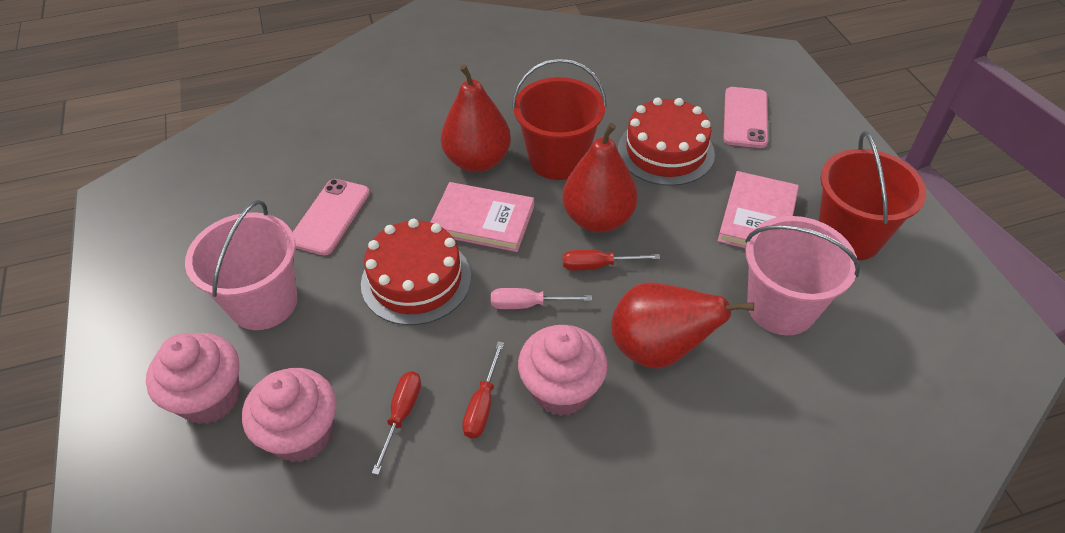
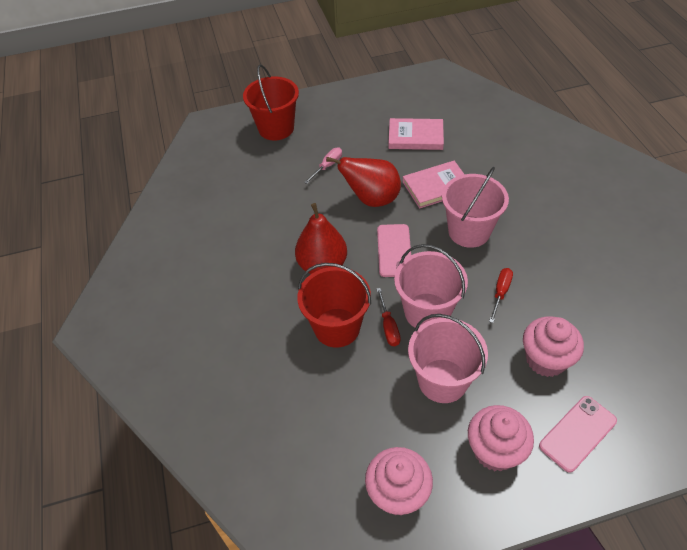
pink bucket: 2 -> 3
red cake: 2 -> 0
red pear: 3 -> 2
red screwdriver: 3 -> 2

